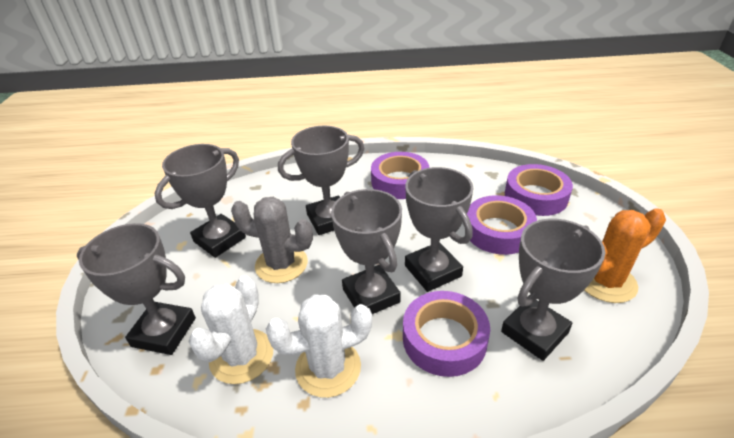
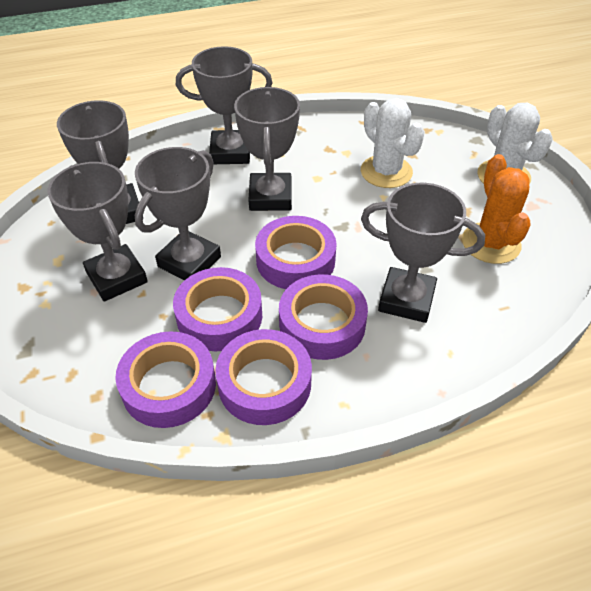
grey cactus: 1 -> 0
purple tape: 4 -> 5

